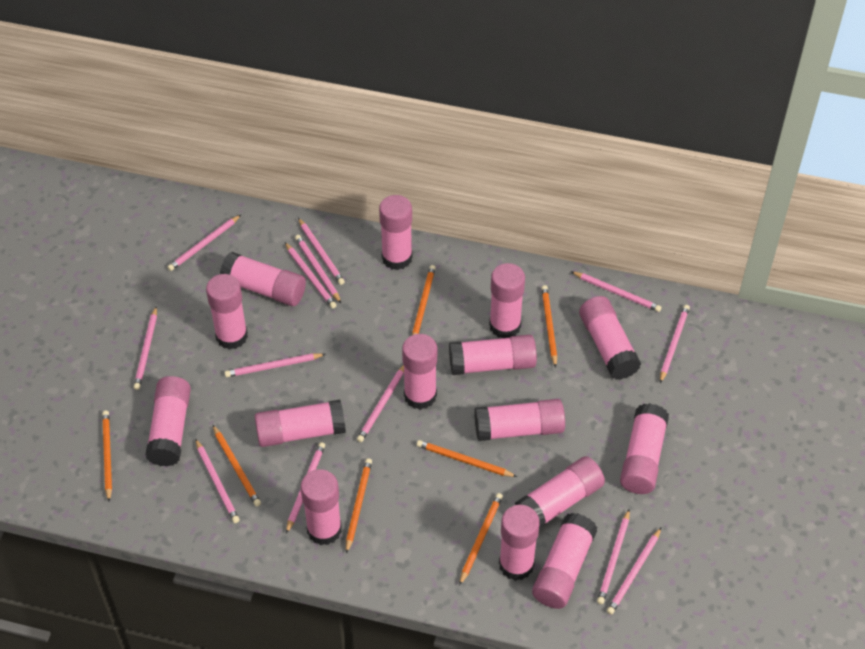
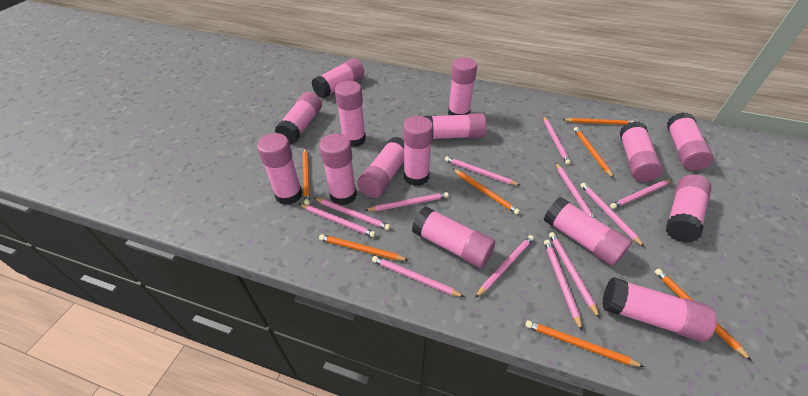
pink pencil: 13 -> 12

